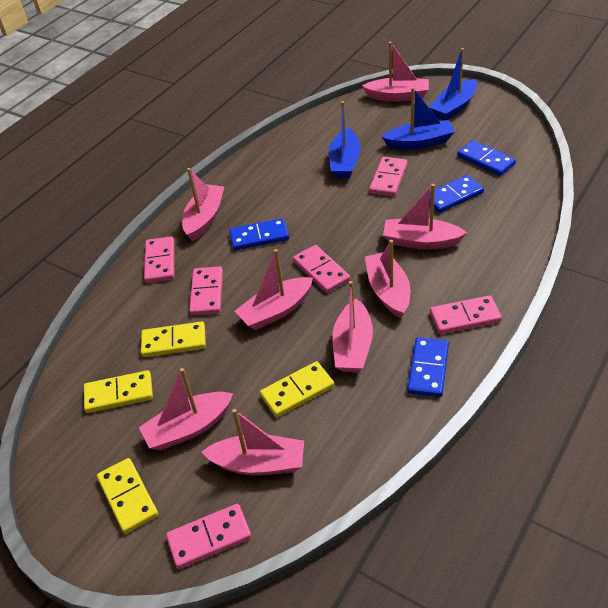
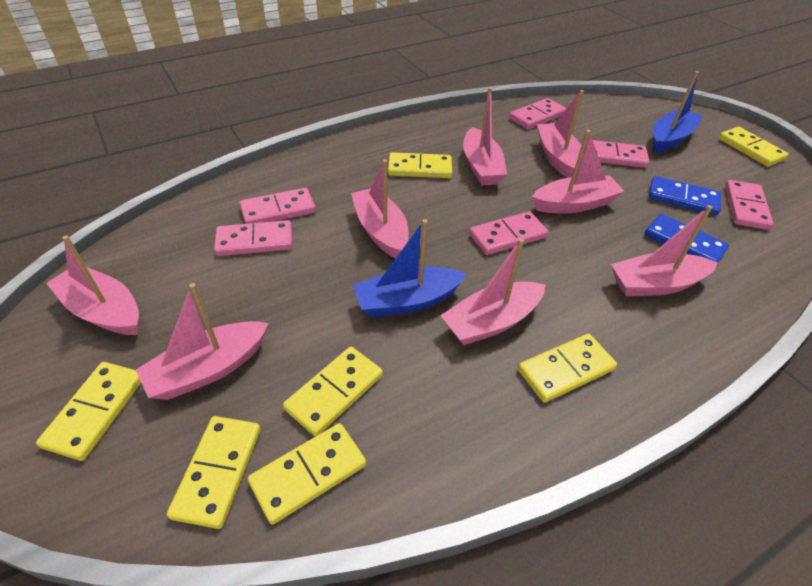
blue boat: 3 -> 2
blue domino: 4 -> 2
yellow domino: 4 -> 7

